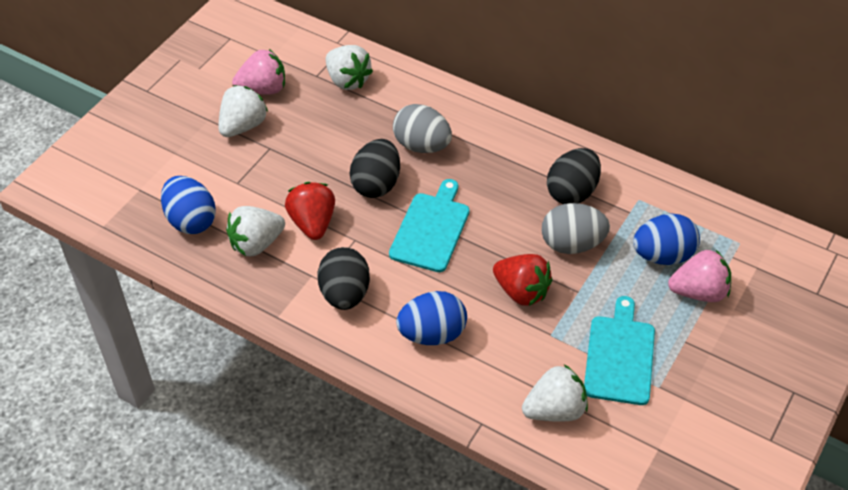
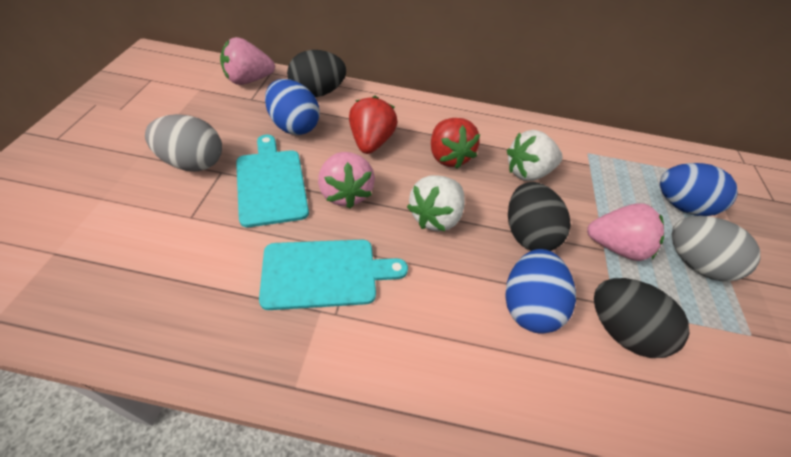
pink strawberry: 2 -> 3
white strawberry: 4 -> 2

